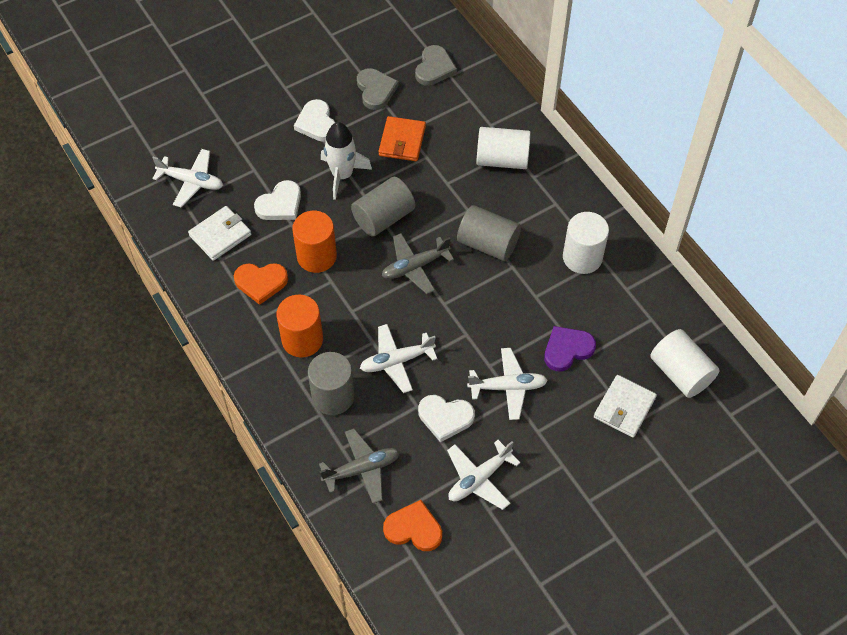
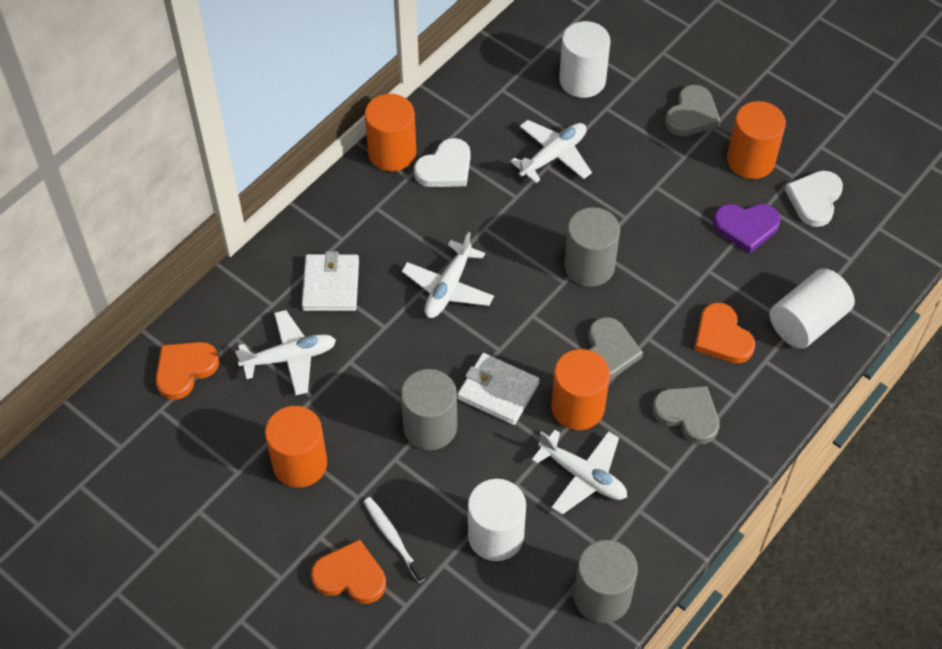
grey heart: 2 -> 3
grey plane: 2 -> 0
orange cylinder: 2 -> 4
orange heart: 2 -> 3
orange wallet: 1 -> 0
white heart: 3 -> 2
white rocket: 1 -> 0
white toothbrush: 0 -> 1

